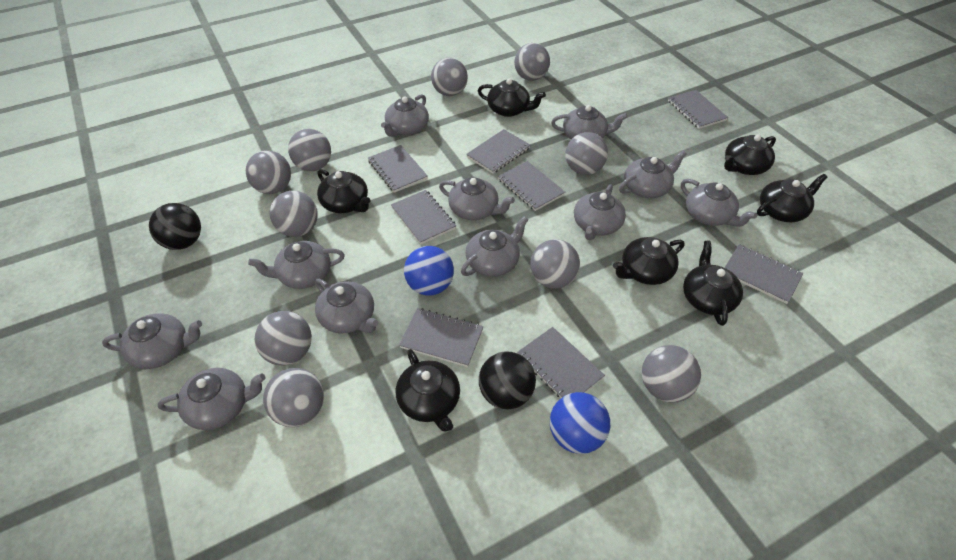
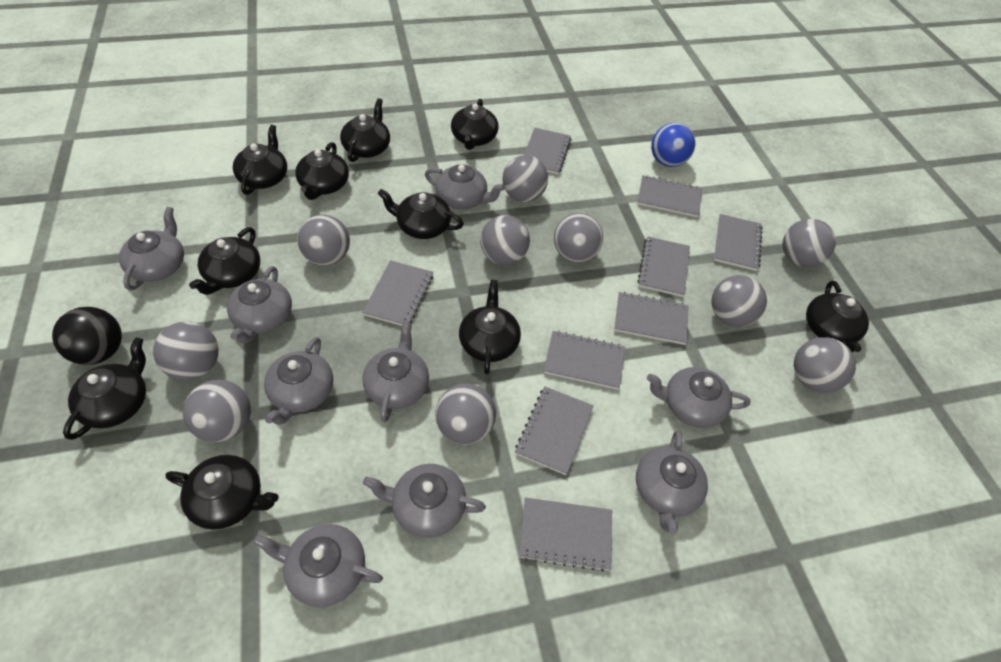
black ball: 2 -> 1
black teapot: 7 -> 10
blue ball: 2 -> 1
grey notebook: 8 -> 9
grey teapot: 11 -> 9

